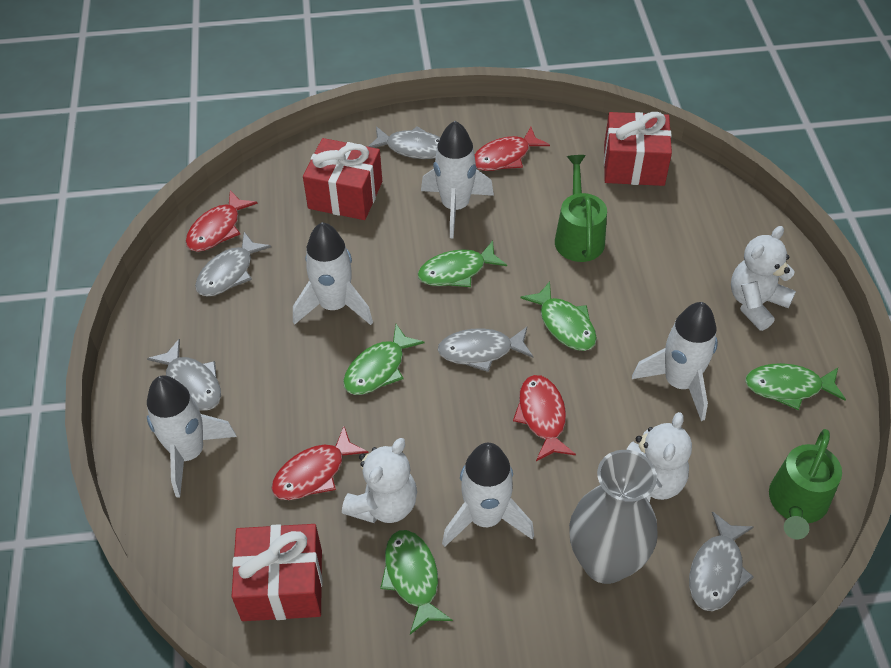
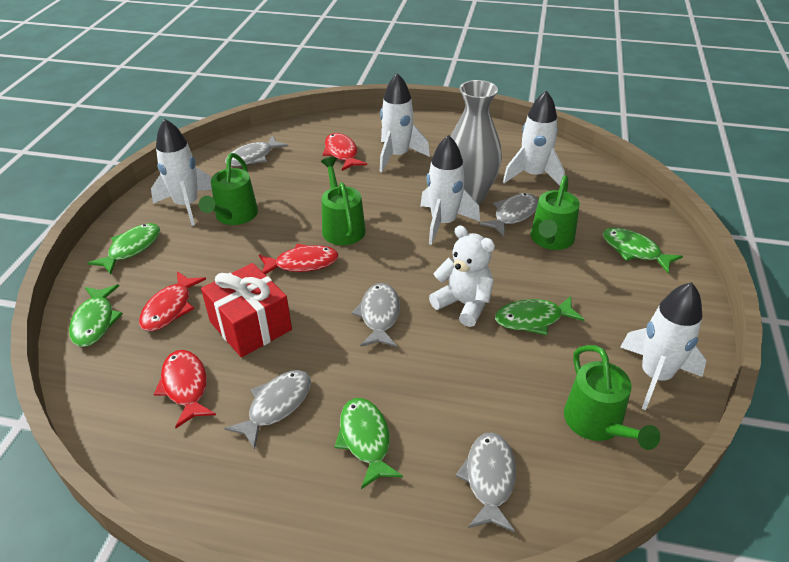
green watering can: 2 -> 4
red gift: 3 -> 1
white teddy bear: 3 -> 1

